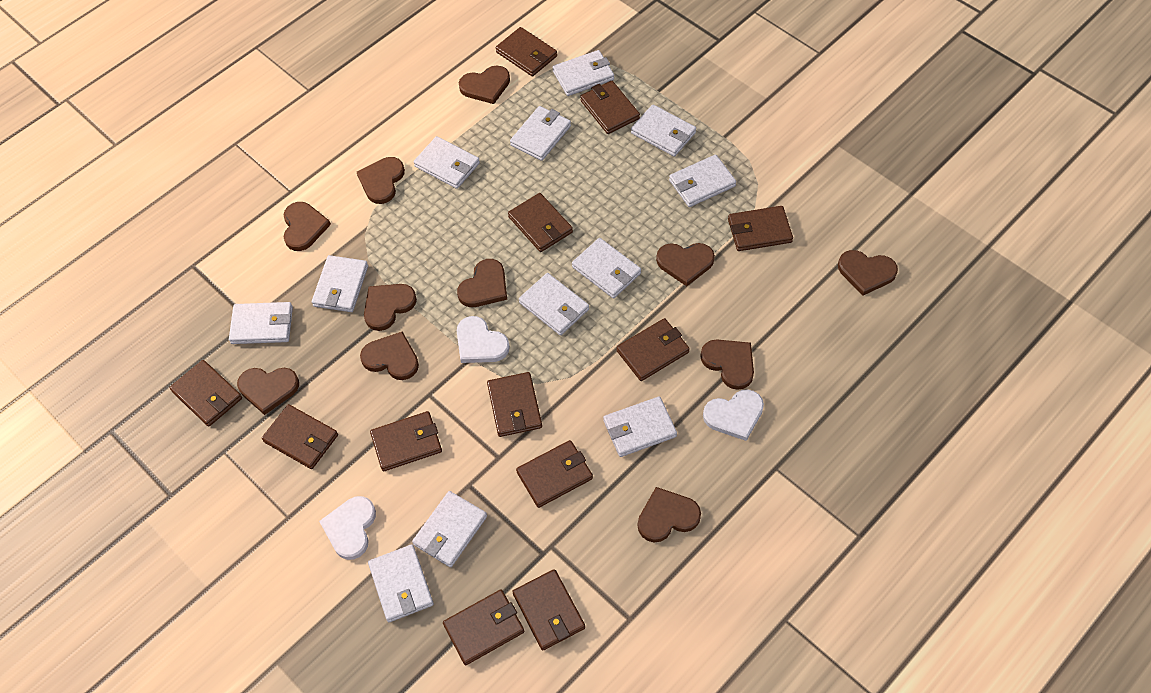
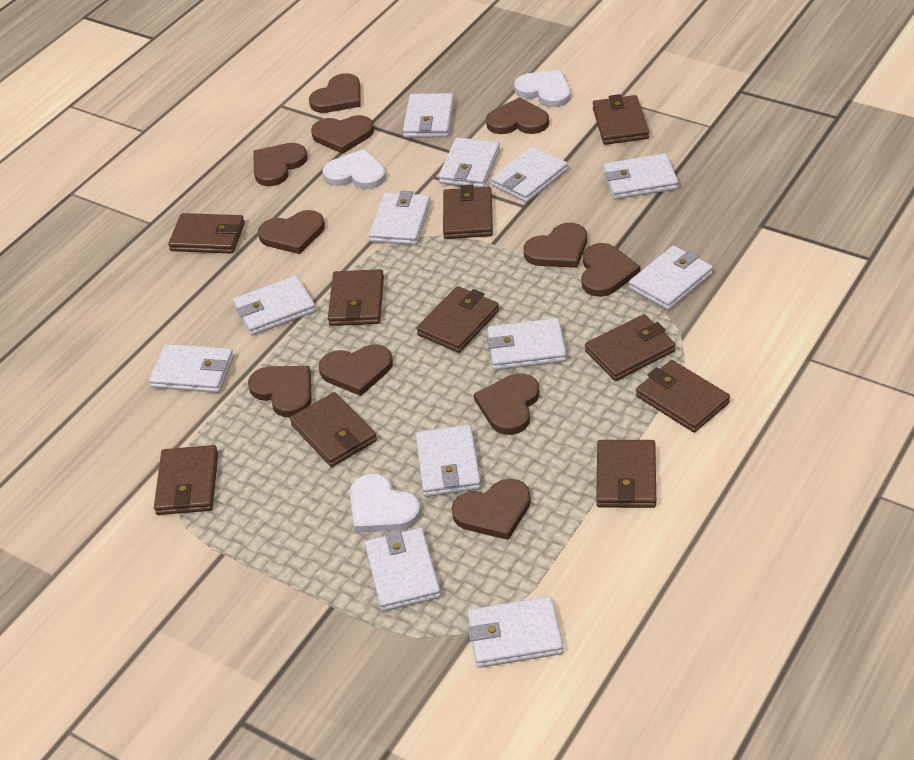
brown wallet: 12 -> 10

